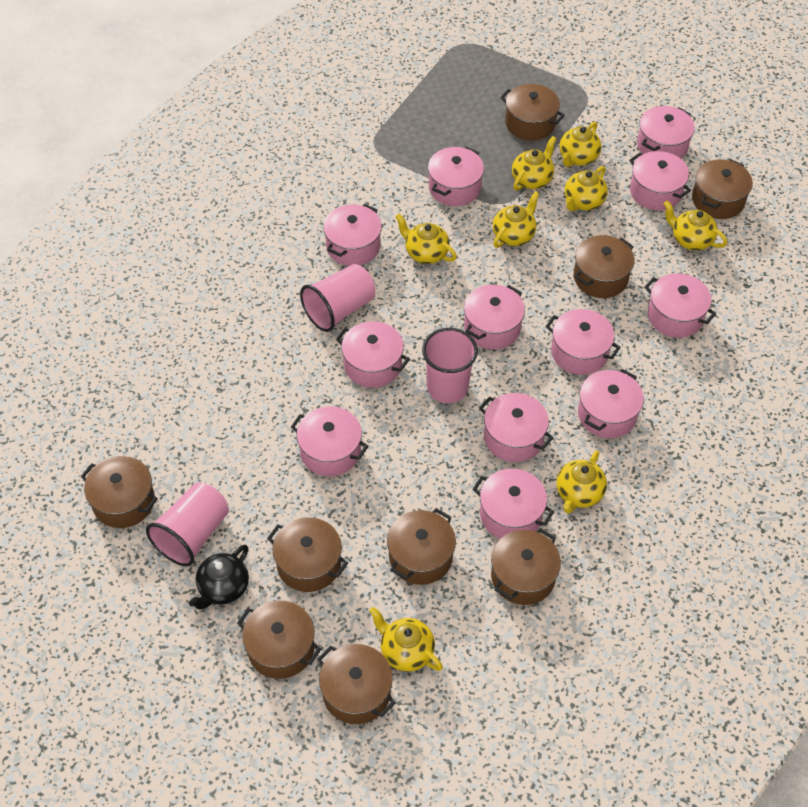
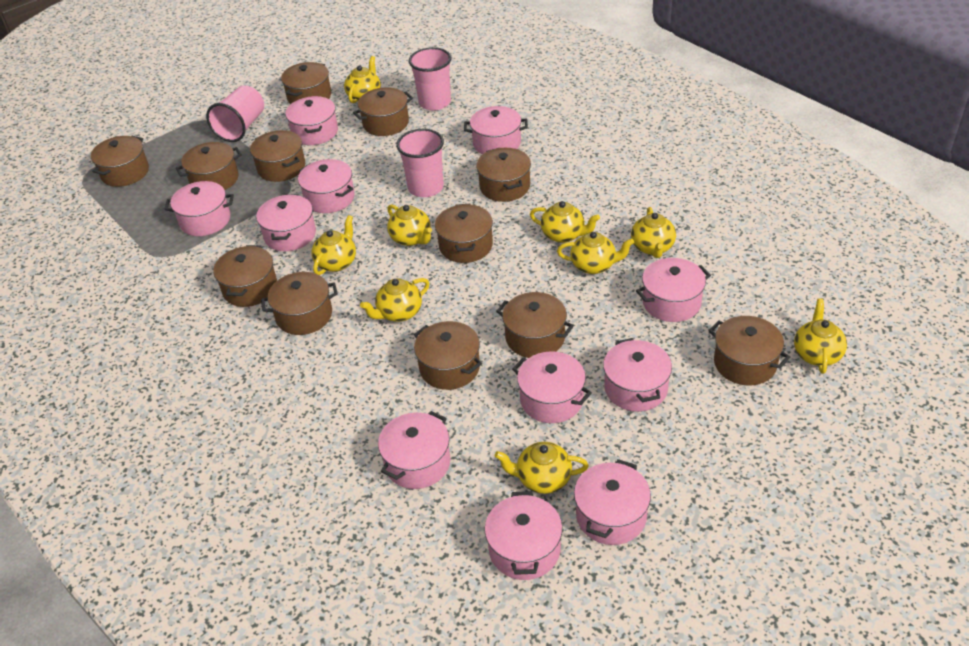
black teapot: 1 -> 0
brown pot: 9 -> 12
pink pot: 12 -> 11
yellow teapot: 8 -> 9

